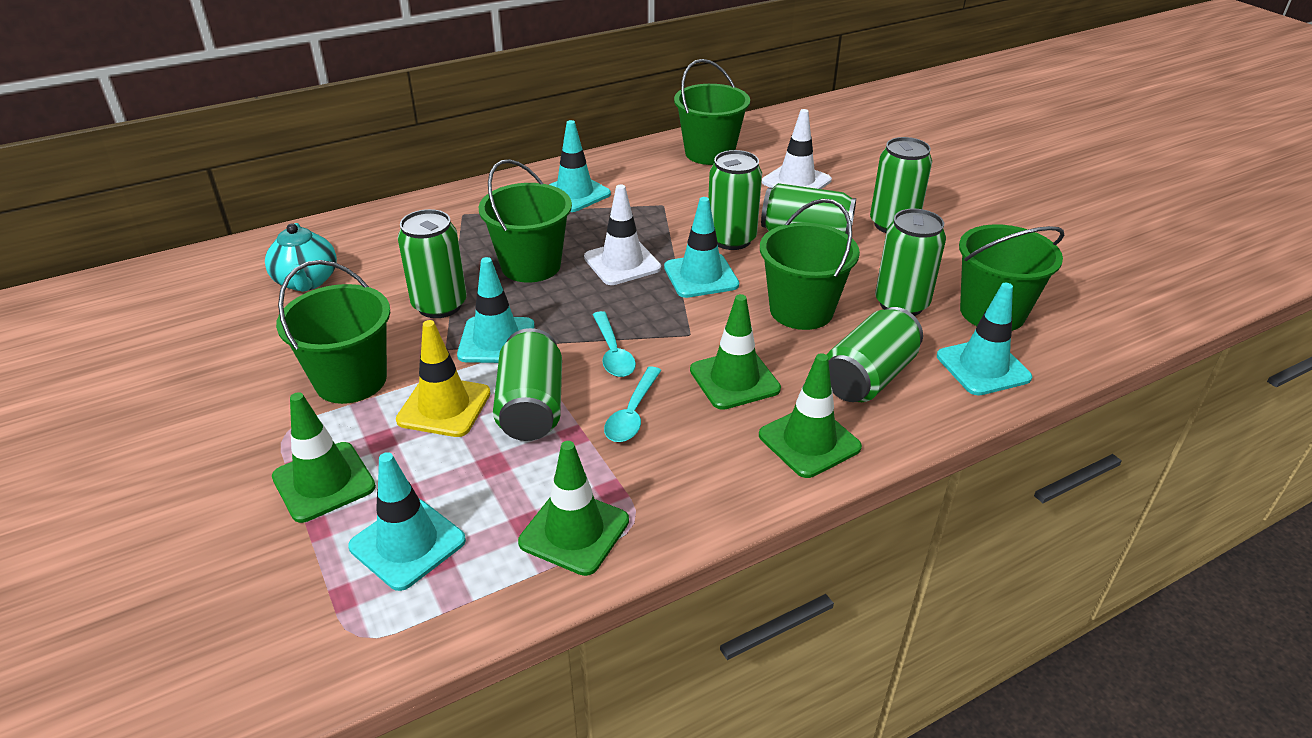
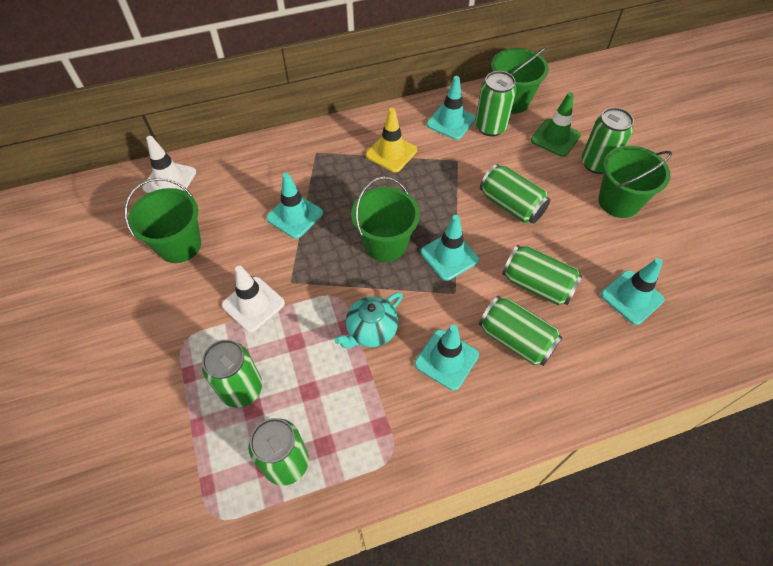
green bucket: 5 -> 4
green traffic cone: 4 -> 1
turquoise spoon: 2 -> 0

